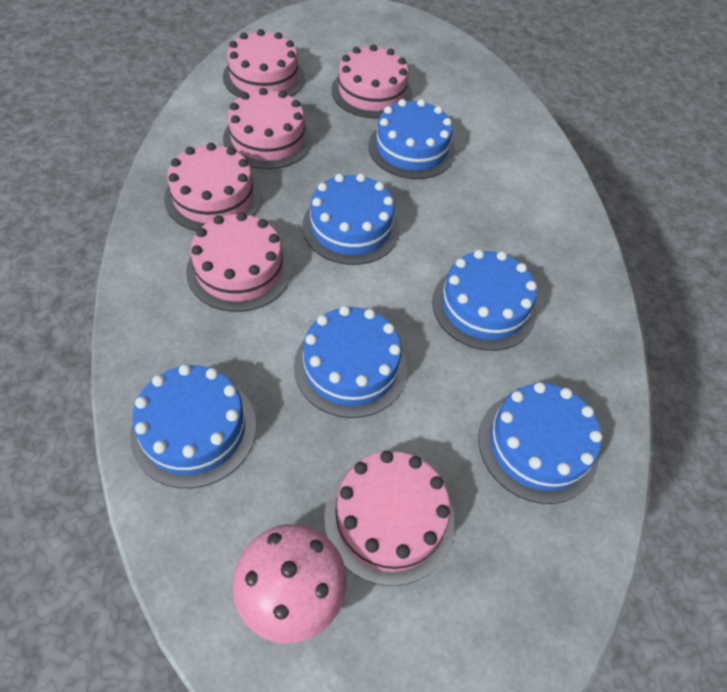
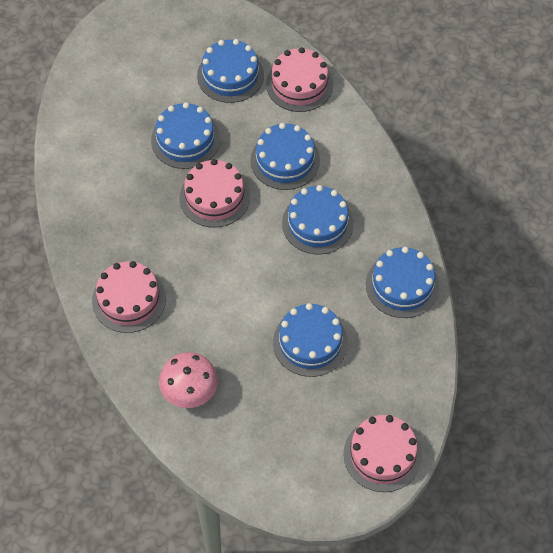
pink cake: 6 -> 4

